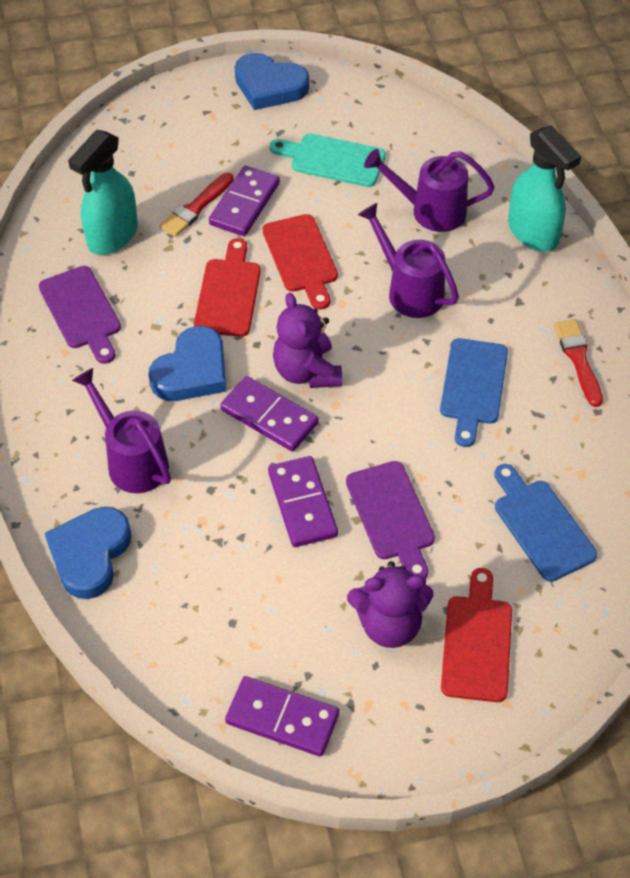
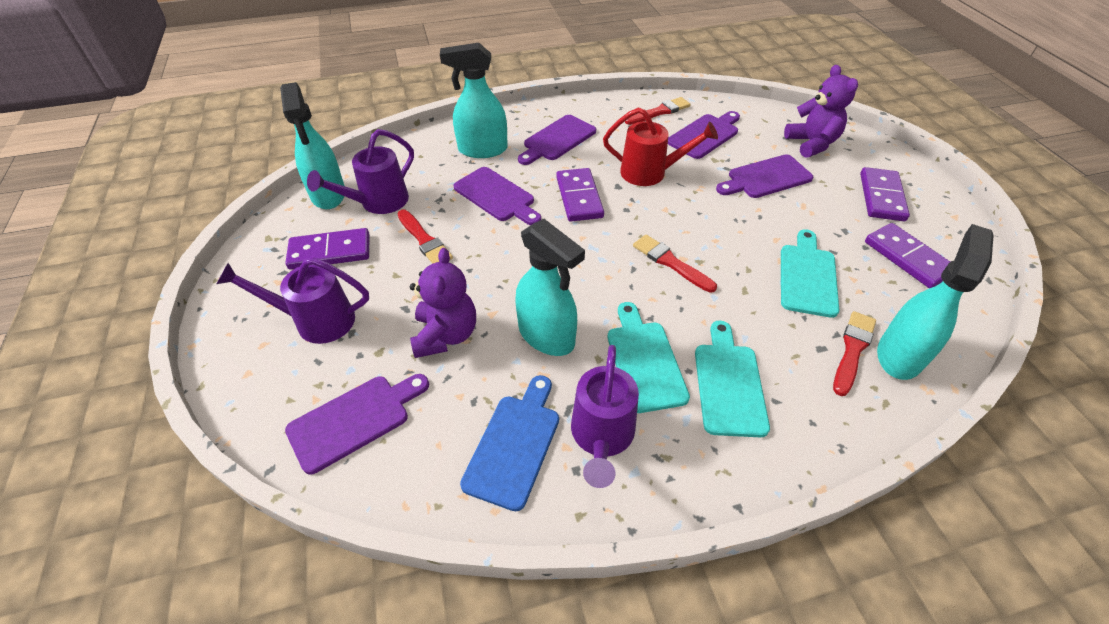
blue cutting board: 2 -> 1
blue heart: 3 -> 0
purple cutting board: 2 -> 5
red brush: 2 -> 4
red cutting board: 3 -> 0
red watering can: 0 -> 1
turquoise cutting board: 1 -> 3
turquoise spray bottle: 2 -> 4

